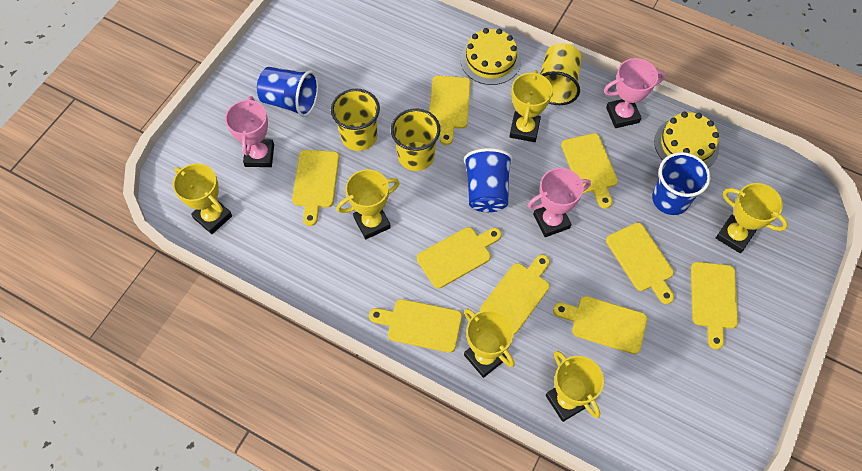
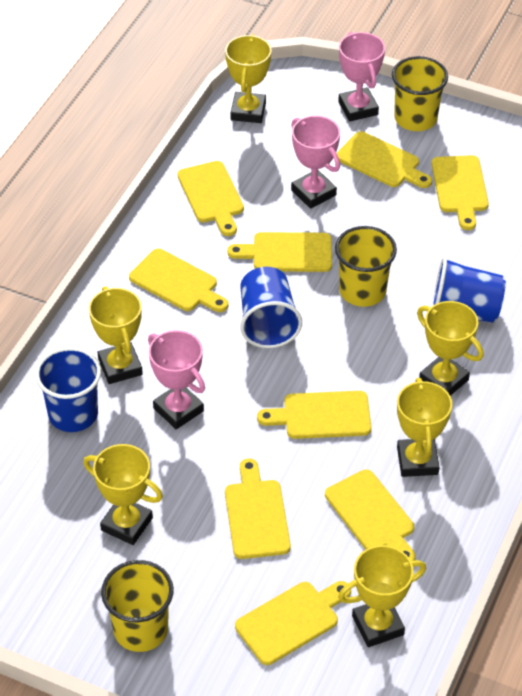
yellow cake: 2 -> 0

